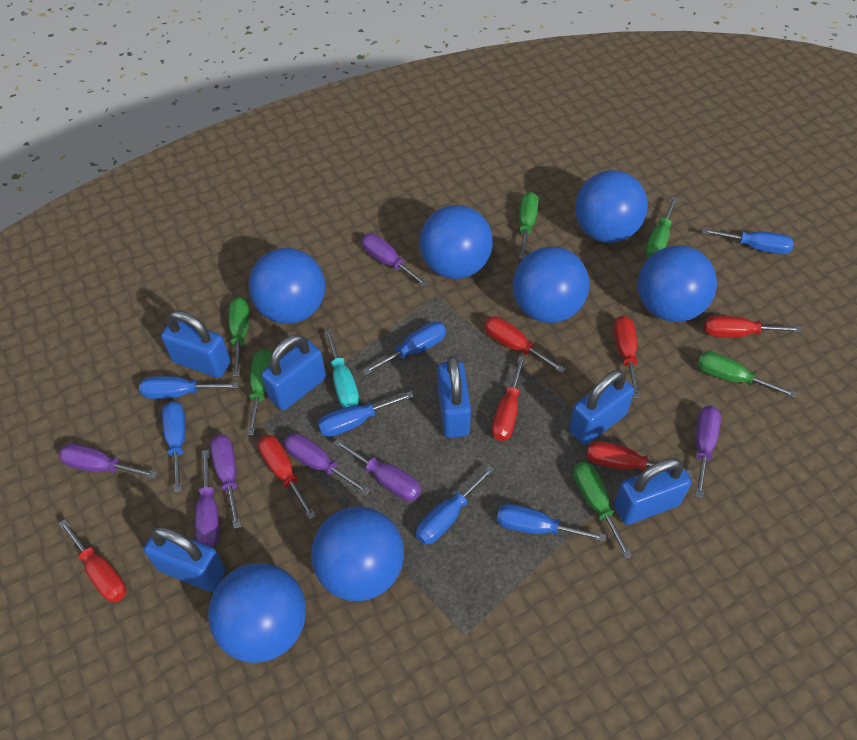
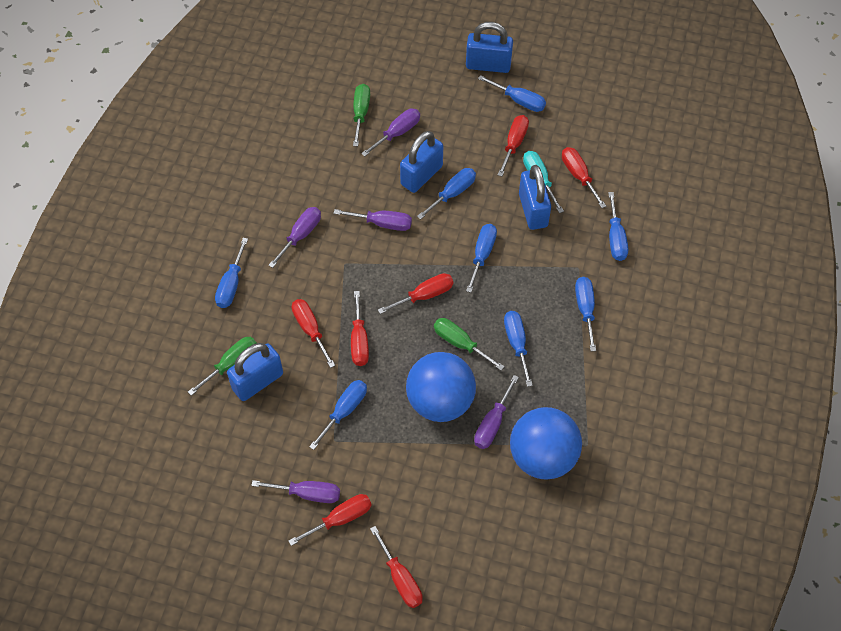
blue ball: 7 -> 2
blue padlock: 6 -> 4
blue screwdriver: 7 -> 8
green screwdriver: 6 -> 3
purple screwdriver: 7 -> 5

